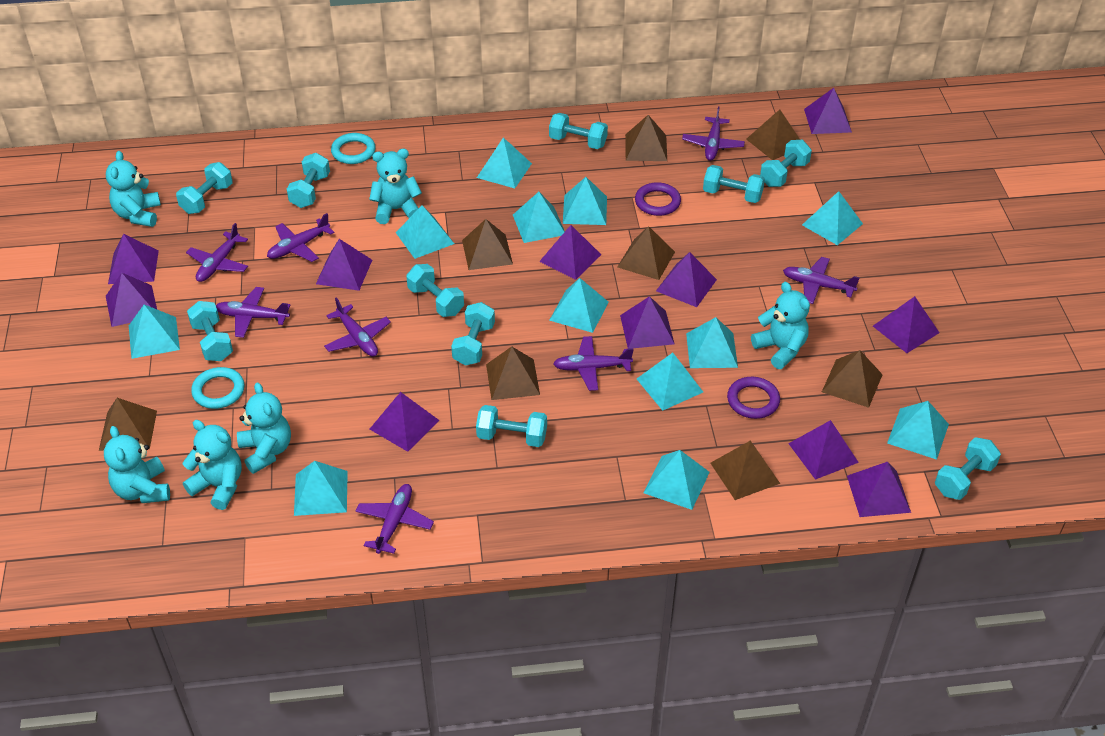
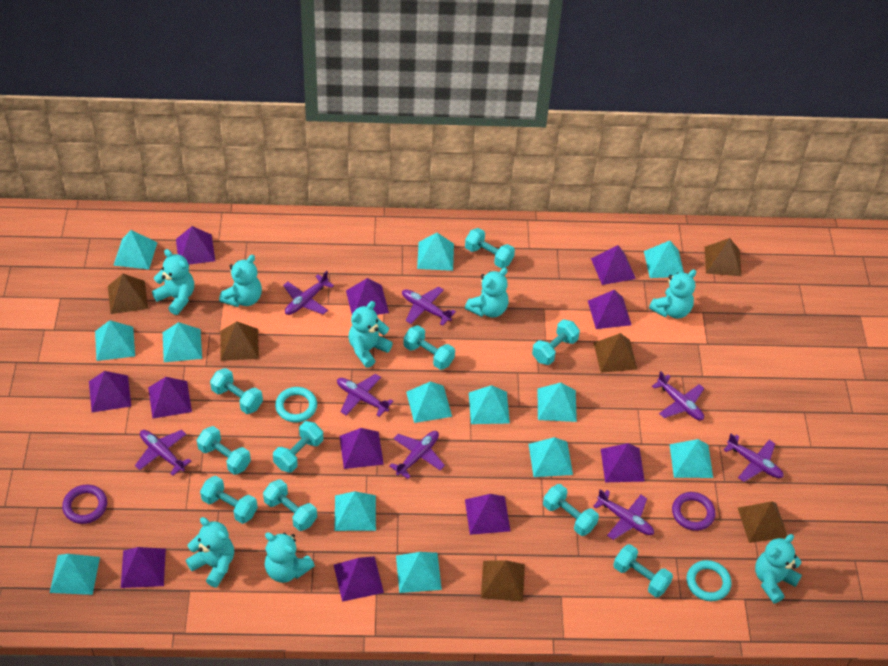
brown pyramid: 8 -> 6
turquoise pyramid: 12 -> 13
turquoise teddy bear: 6 -> 8

